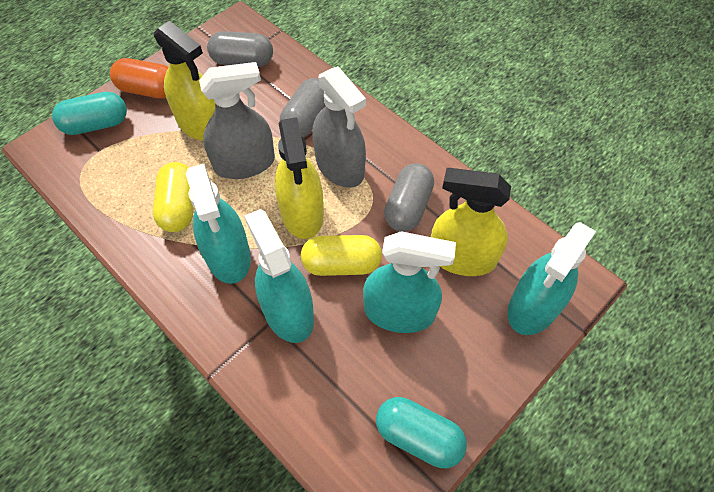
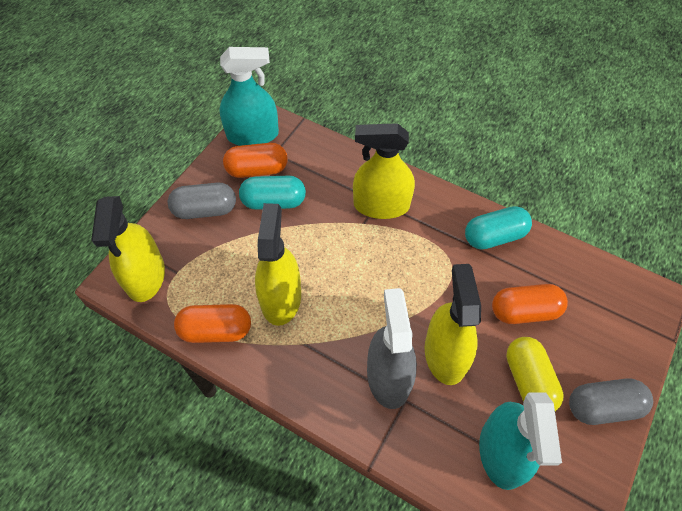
grey capsule: 3 -> 2
grey spray bottle: 2 -> 1
orange capsule: 1 -> 3
turquoise spray bottle: 4 -> 2
yellow capsule: 2 -> 1
yellow spray bottle: 3 -> 4

